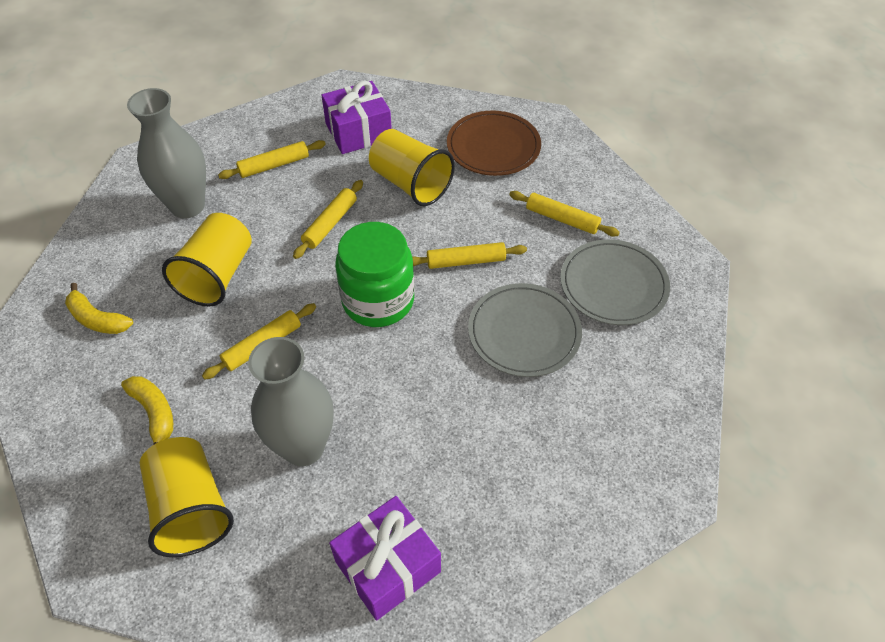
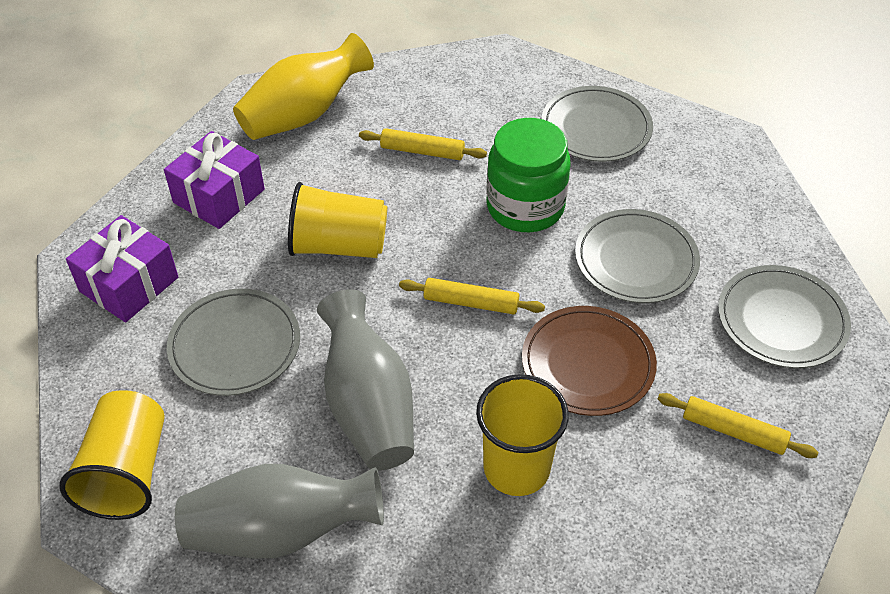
grey plate: 2 -> 4
yellow banana: 2 -> 0
yellow rolling pin: 5 -> 3
yellow vase: 0 -> 1

